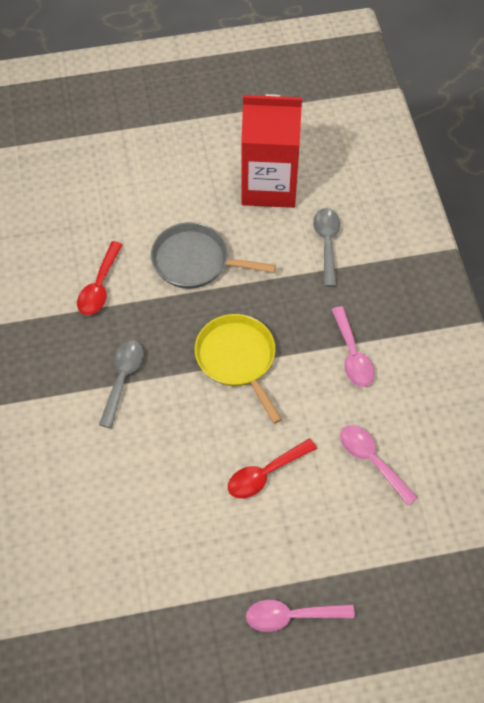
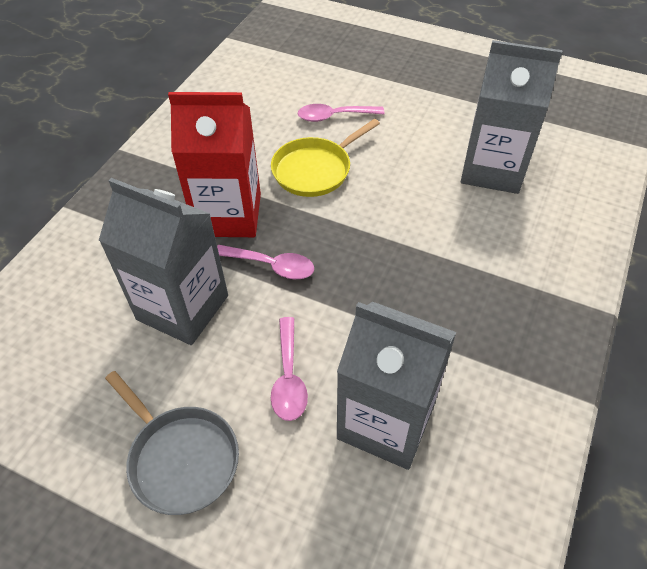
grey carton: 0 -> 3
grey spoon: 2 -> 0
red spoon: 2 -> 0

